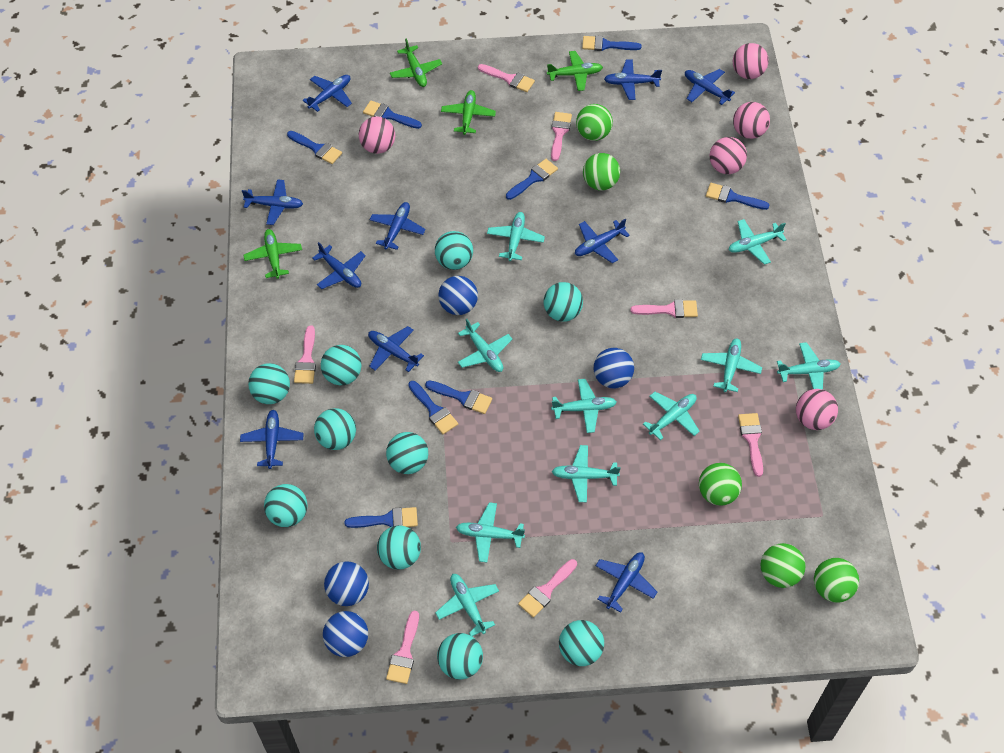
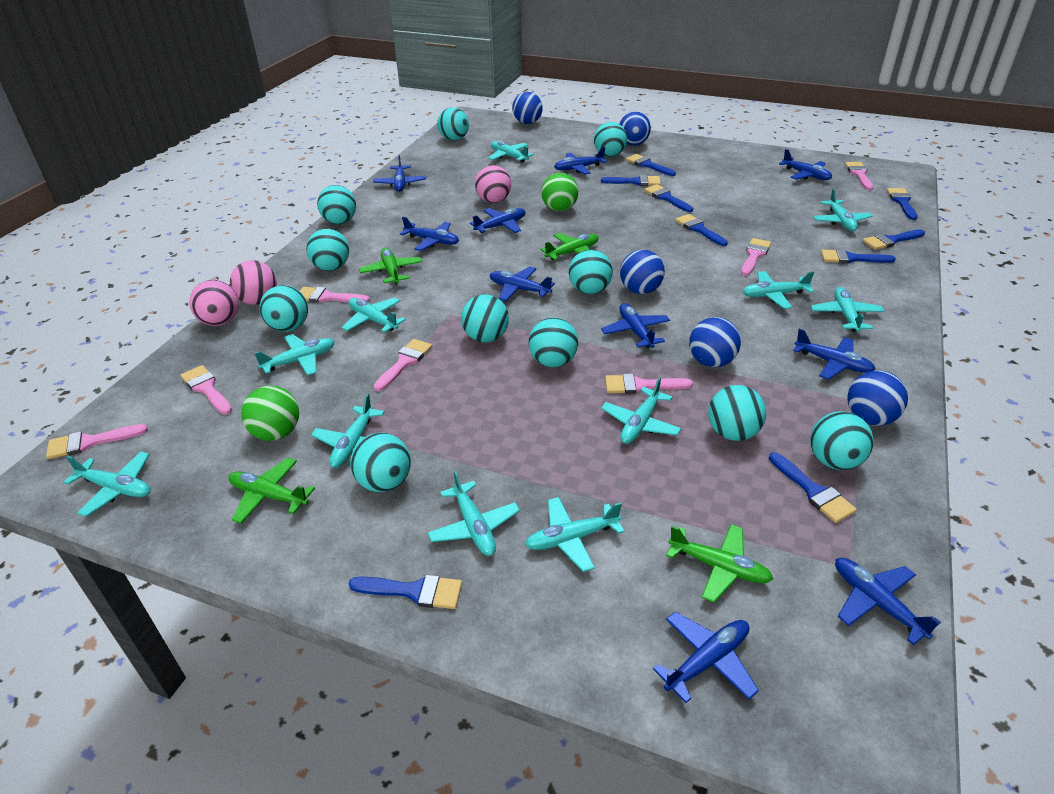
blue ball: 4 -> 5
blue brush: 8 -> 9
green ball: 5 -> 2
pink ball: 5 -> 3
turquoise ball: 10 -> 11
turquoise plane: 10 -> 11

